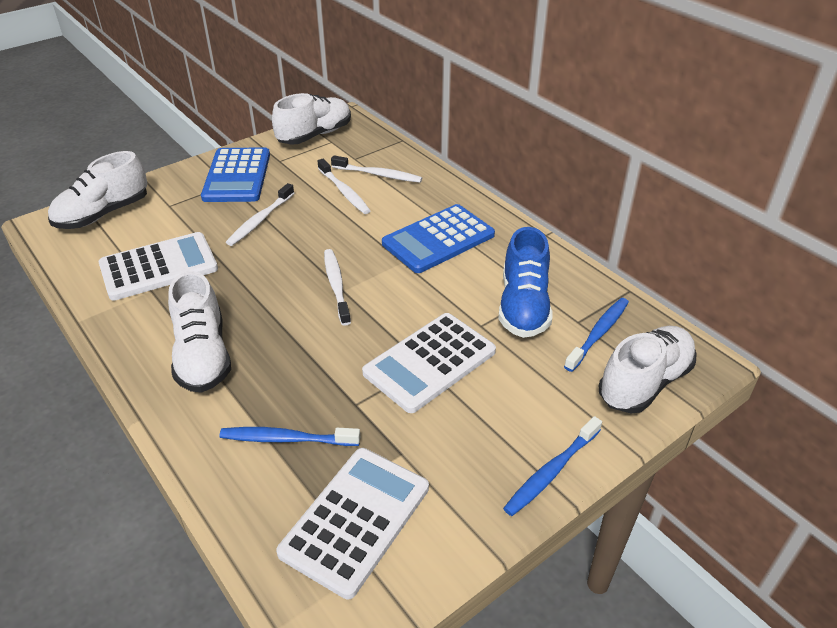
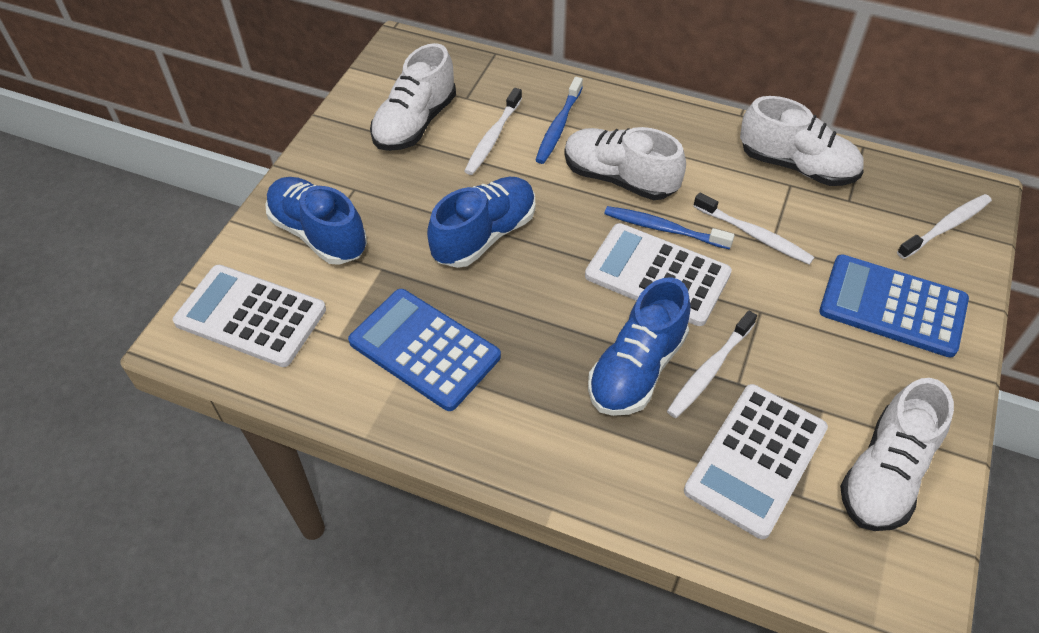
blue shoe: 1 -> 3
blue toothbrush: 3 -> 2

